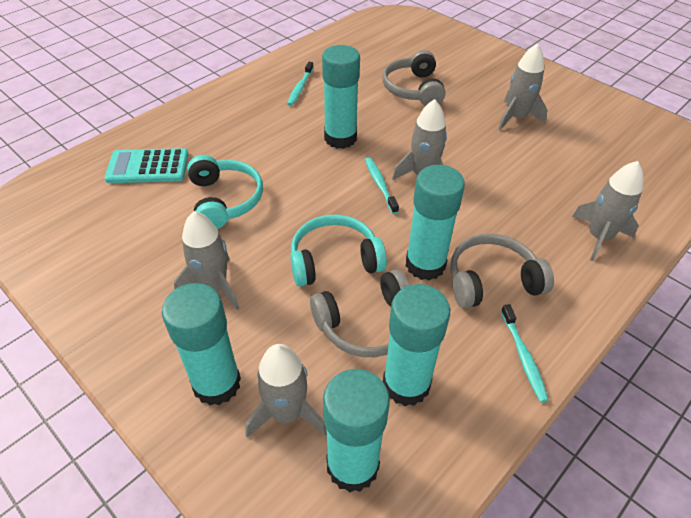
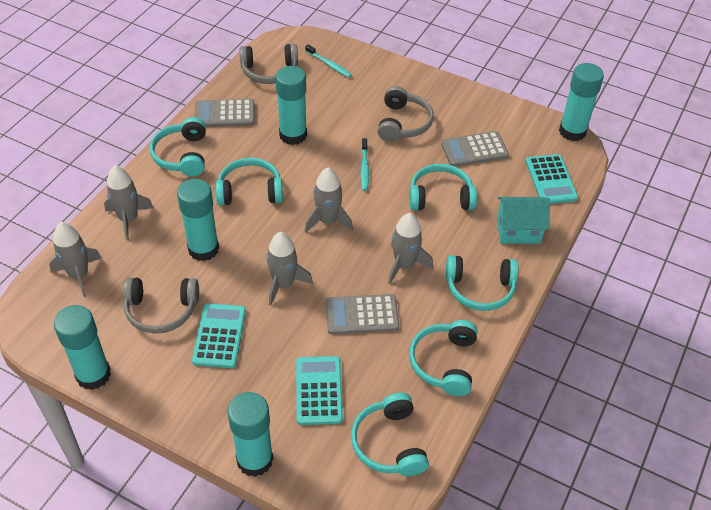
grey calculator: 0 -> 3
turquoise calculator: 1 -> 3
turquoise headphones: 2 -> 6
turquoise house: 0 -> 1
turquoise toothbrush: 3 -> 2

